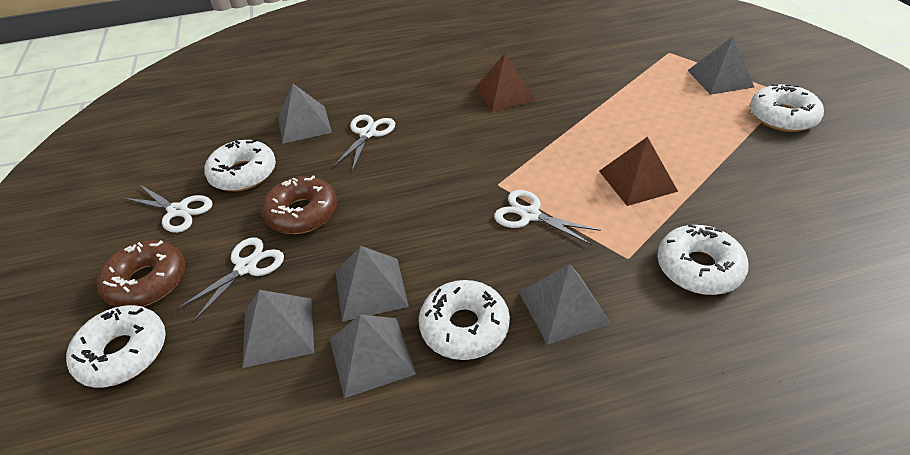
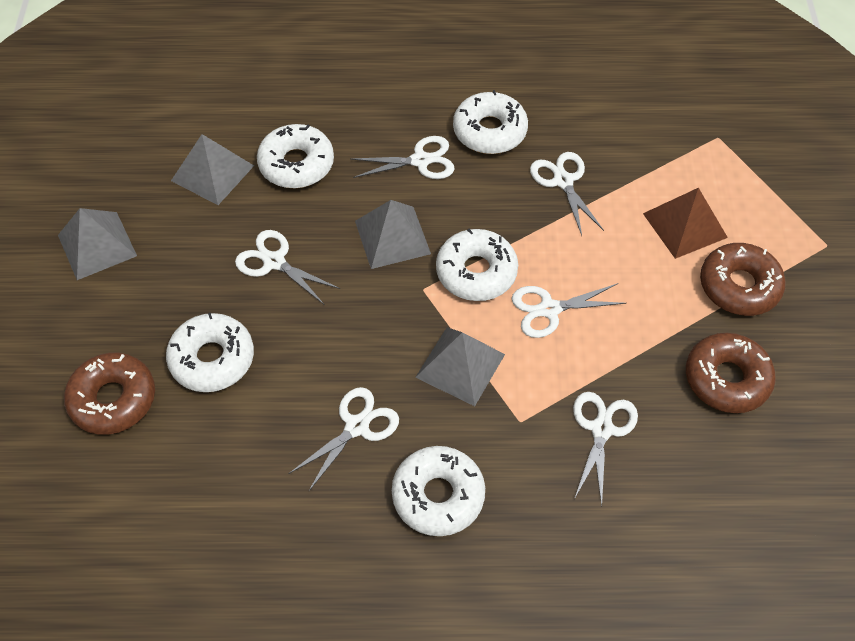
brown donut: 2 -> 3
brown pyramid: 2 -> 1
grey pyramid: 6 -> 4
white scissors: 4 -> 6

